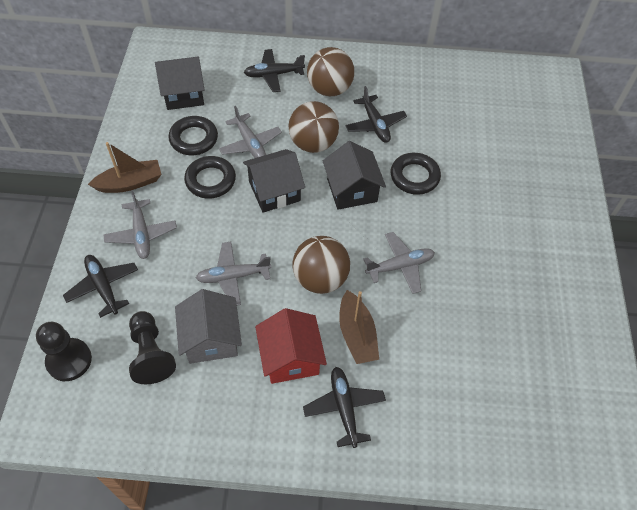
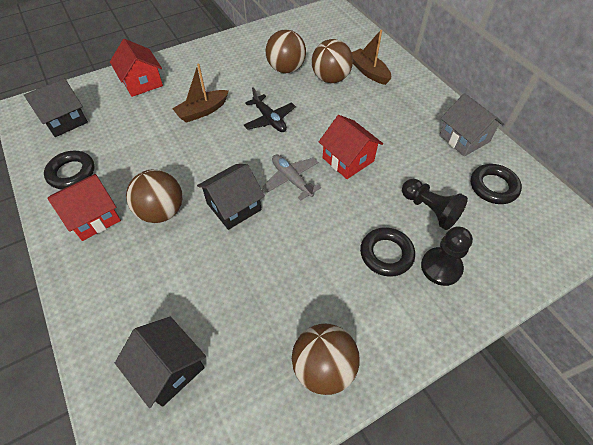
black plane: 4 -> 1
brown ball: 3 -> 4
grey plane: 4 -> 1
red house: 1 -> 3

